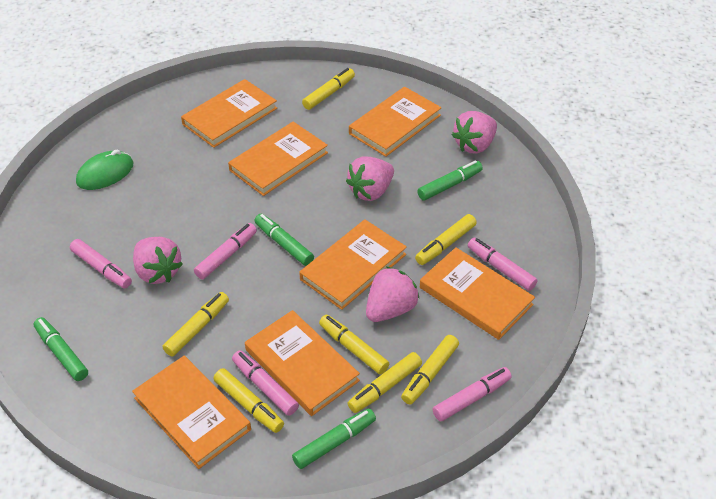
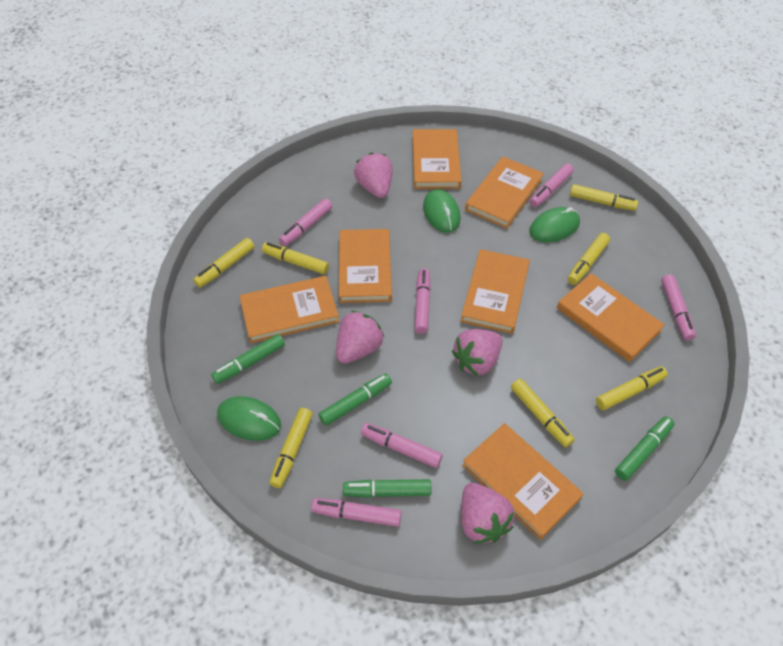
green mouse: 1 -> 3
pink marker: 5 -> 6

